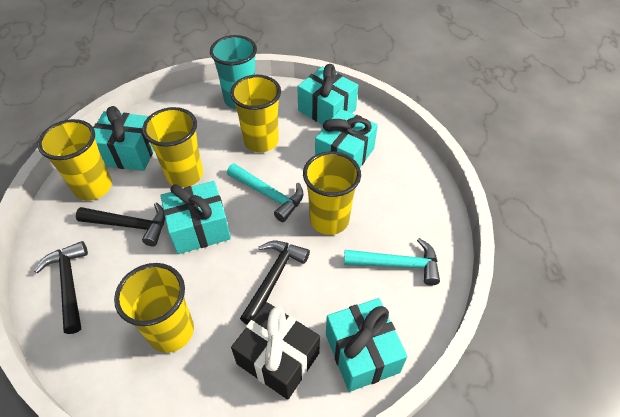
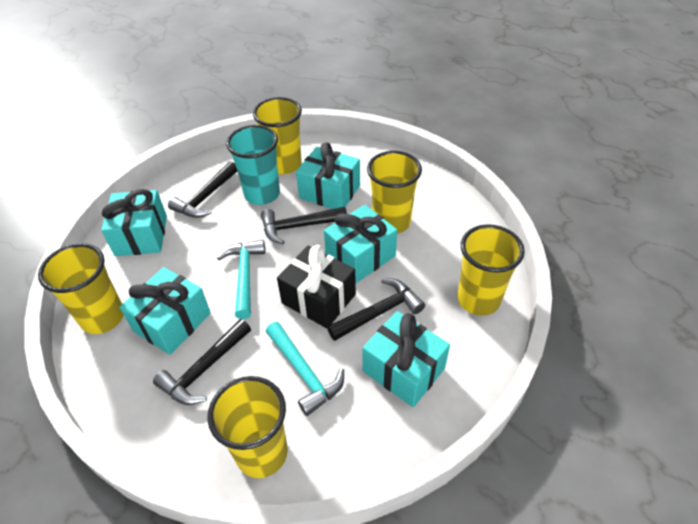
black hammer: 3 -> 4

